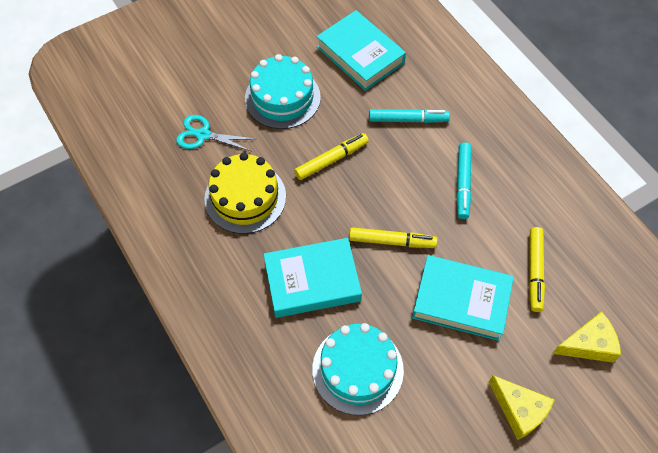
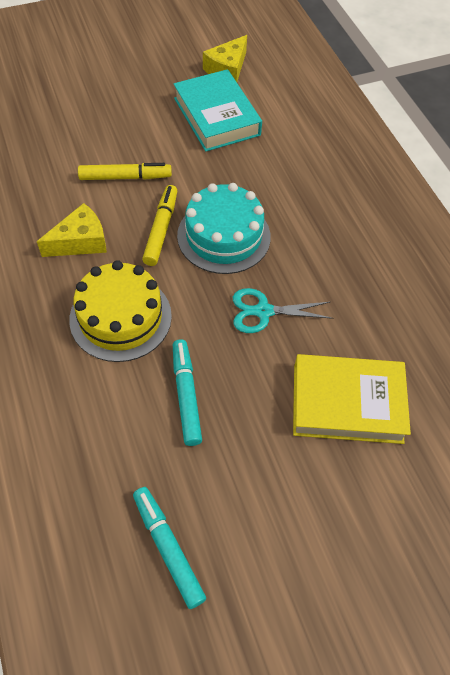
turquoise book: 3 -> 1
turquoise cake: 2 -> 1
yellow book: 0 -> 1
yellow marker: 3 -> 2

